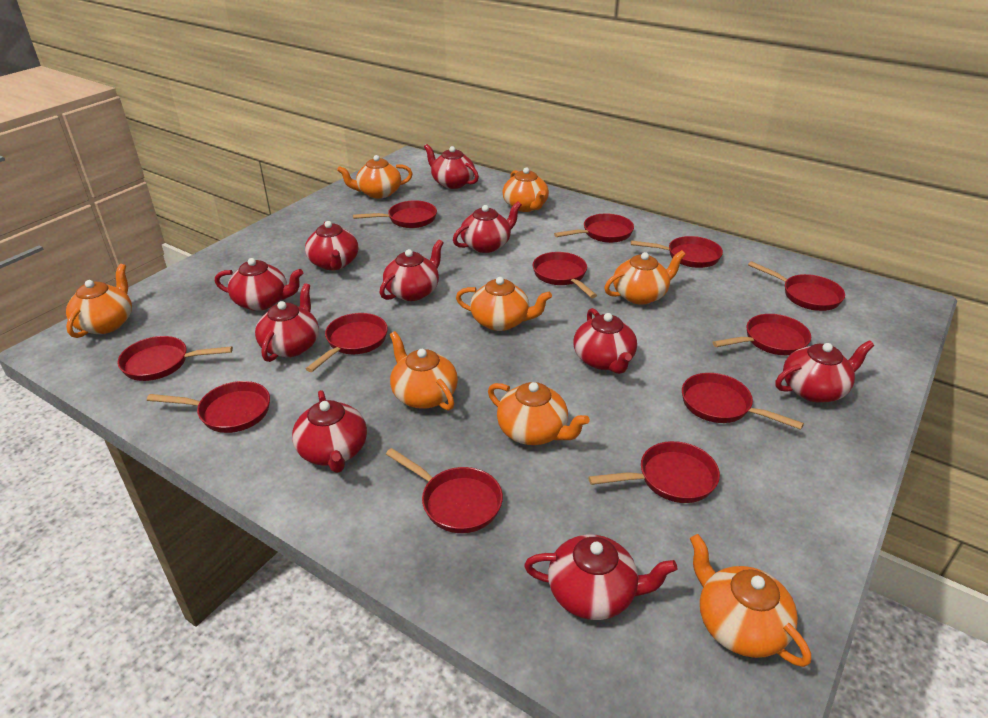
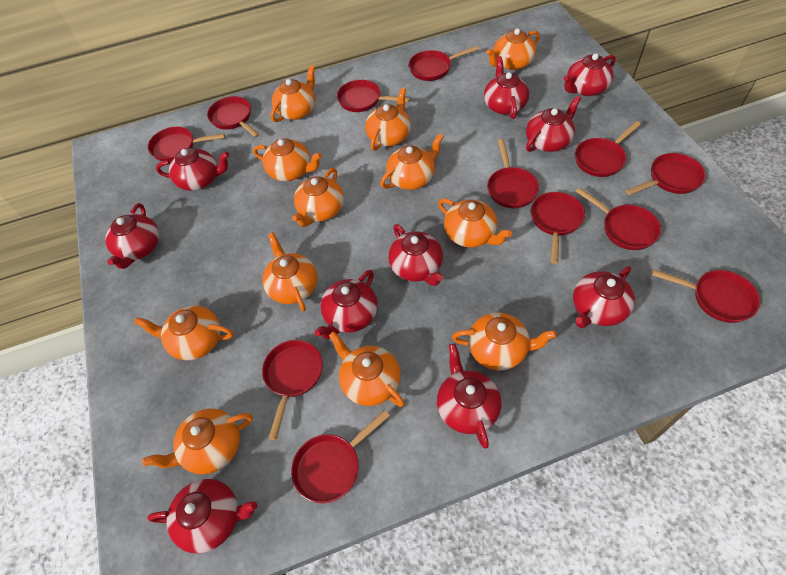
orange teapot: 8 -> 12

